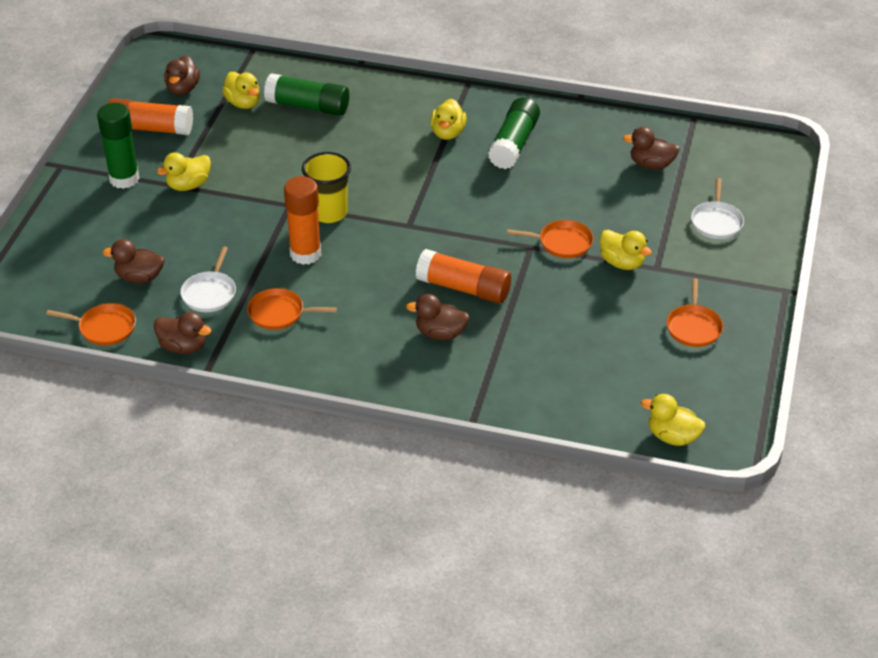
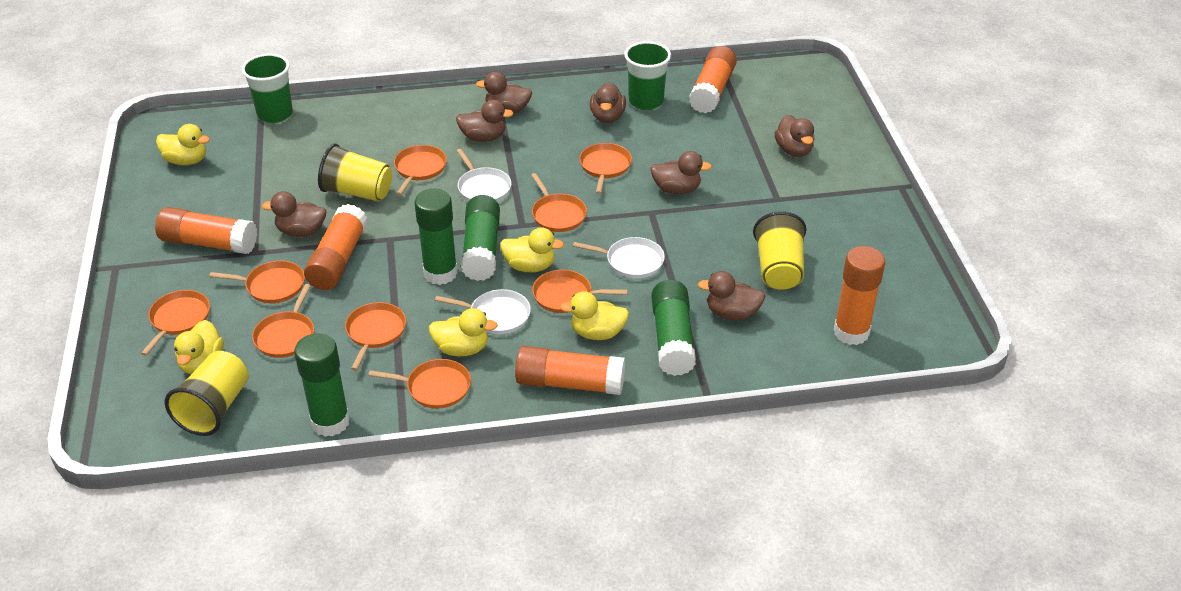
brown duck: 5 -> 7
green cup: 0 -> 2
green glue stick: 3 -> 4
orange glue stick: 3 -> 5
orange pan: 4 -> 9
white pan: 2 -> 3
yellow cup: 1 -> 3

